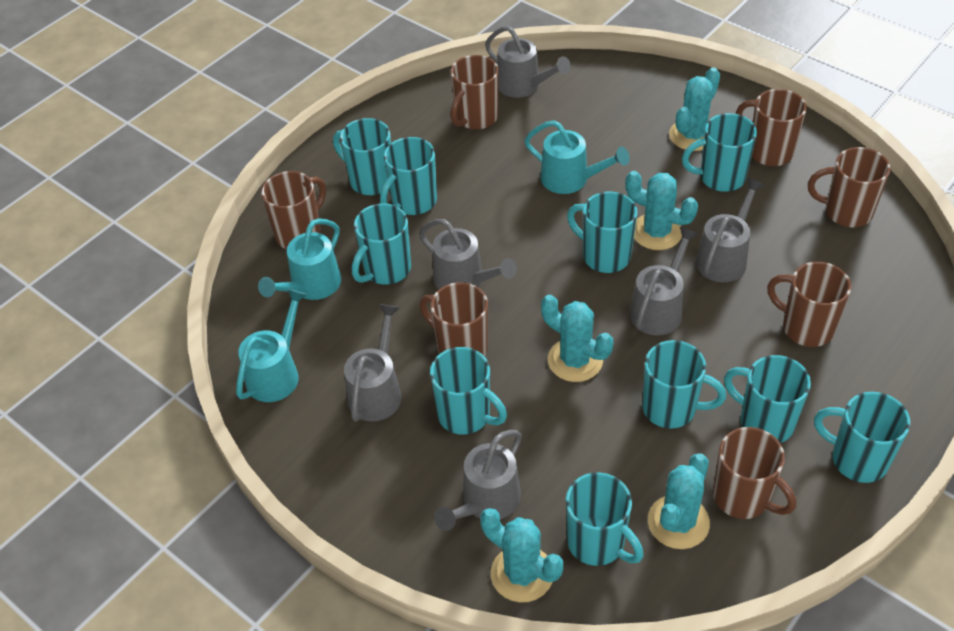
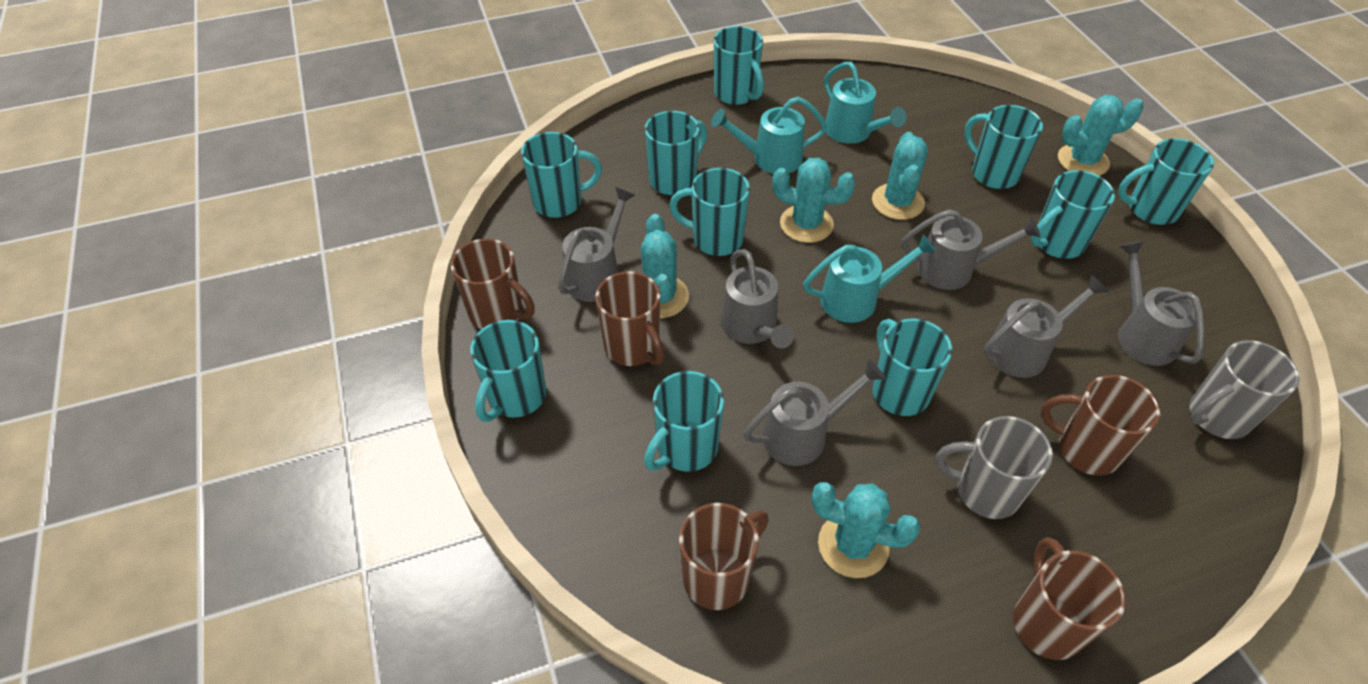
brown mug: 7 -> 5
grey mug: 0 -> 2

